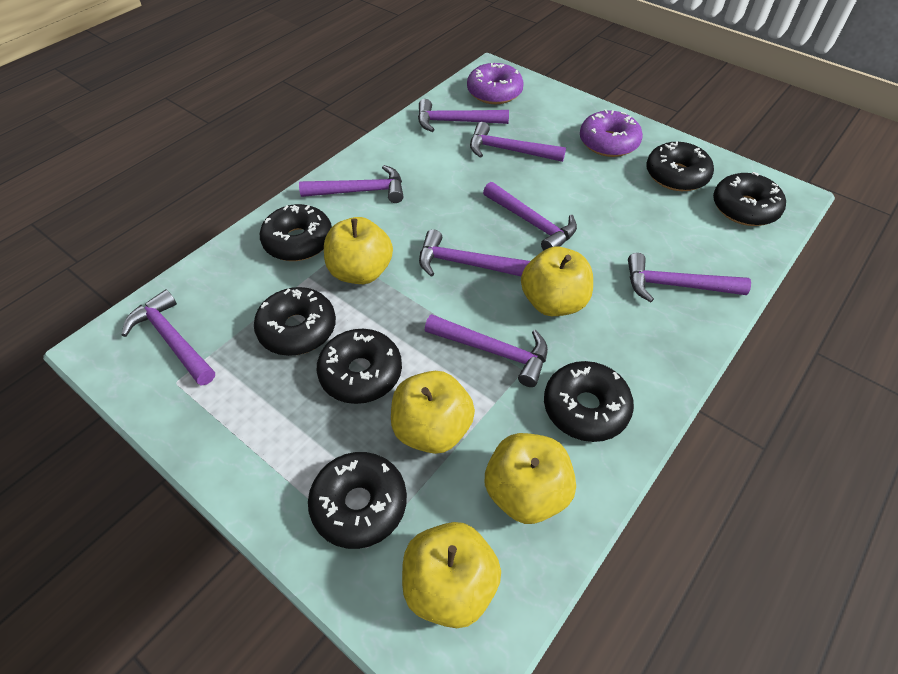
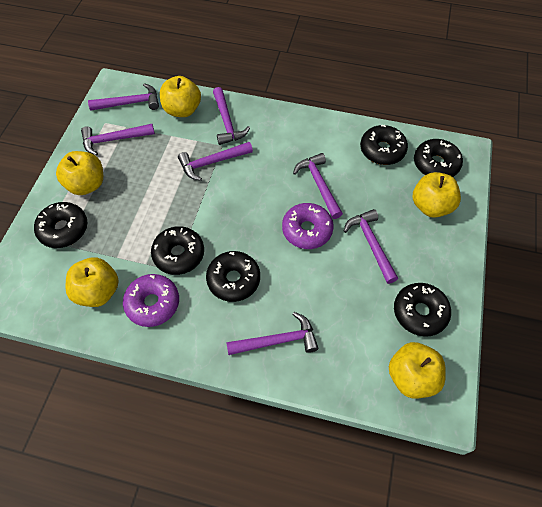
black donut: 7 -> 6
purple hammer: 8 -> 7

